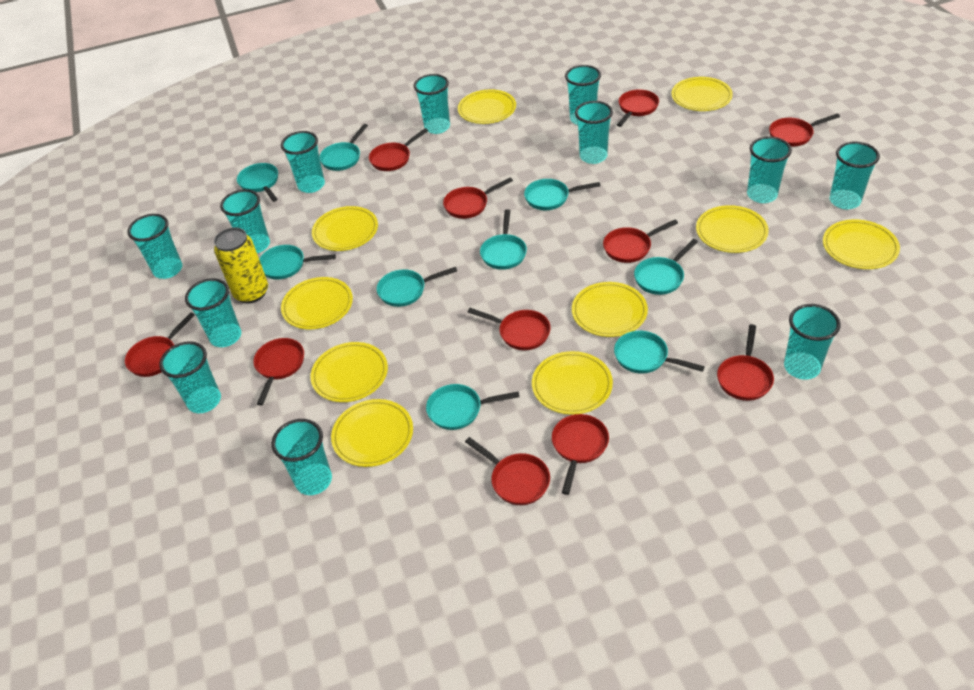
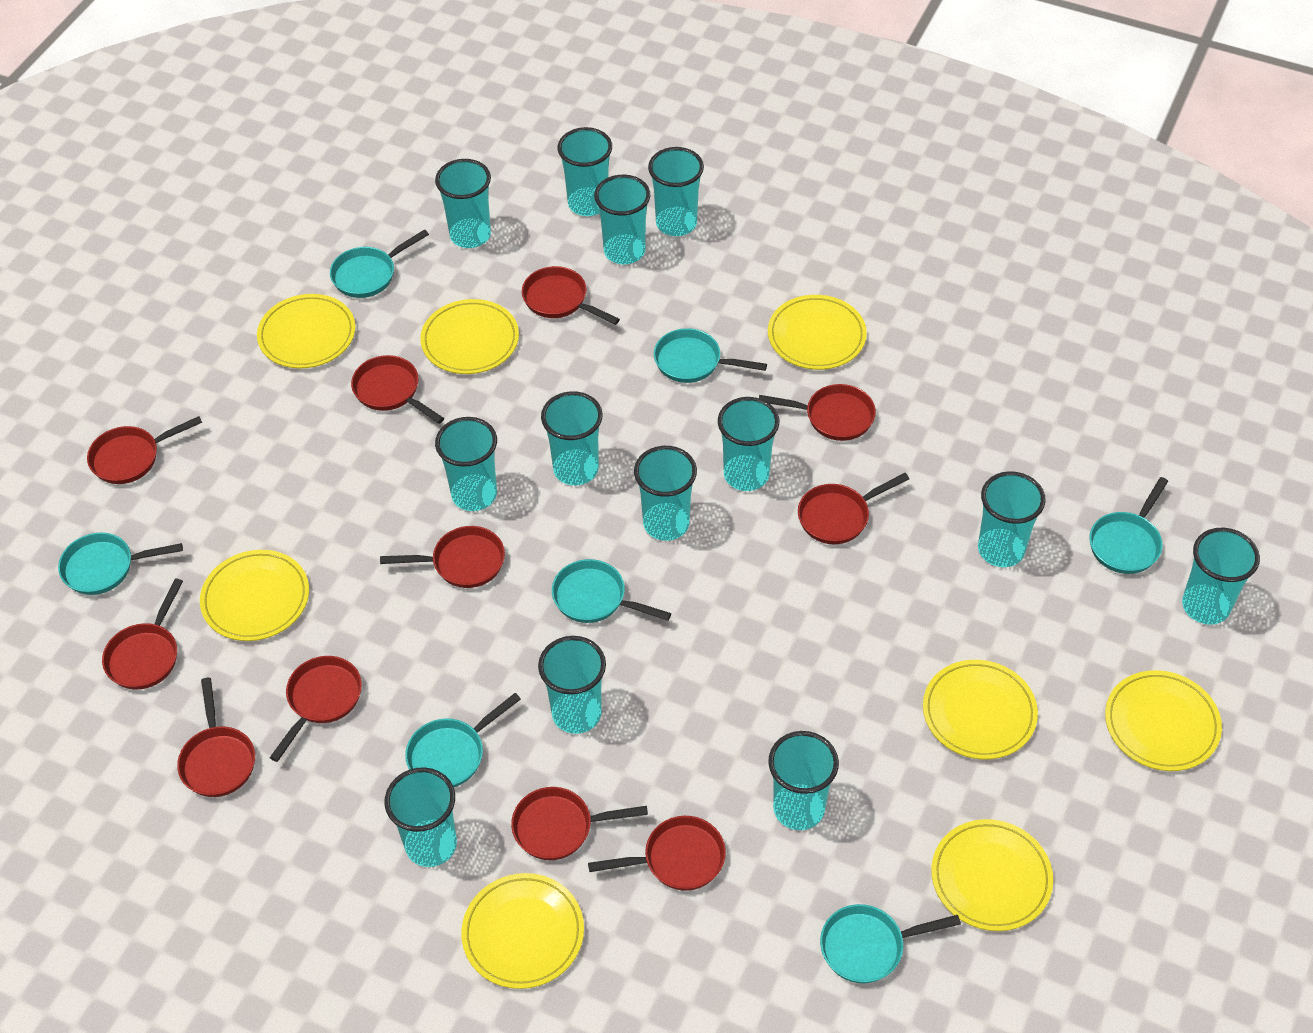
turquoise cup: 12 -> 13
turquoise pan: 9 -> 7
yellow can: 1 -> 0
yellow plate: 10 -> 8

